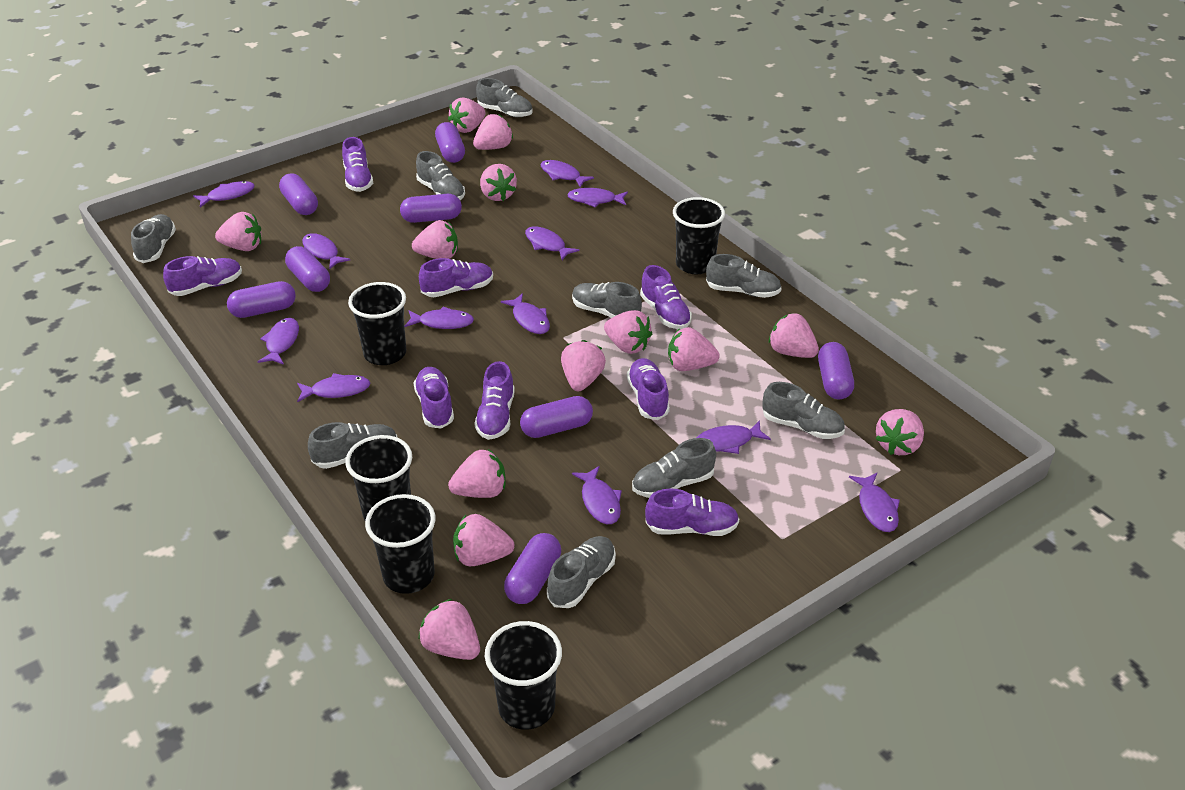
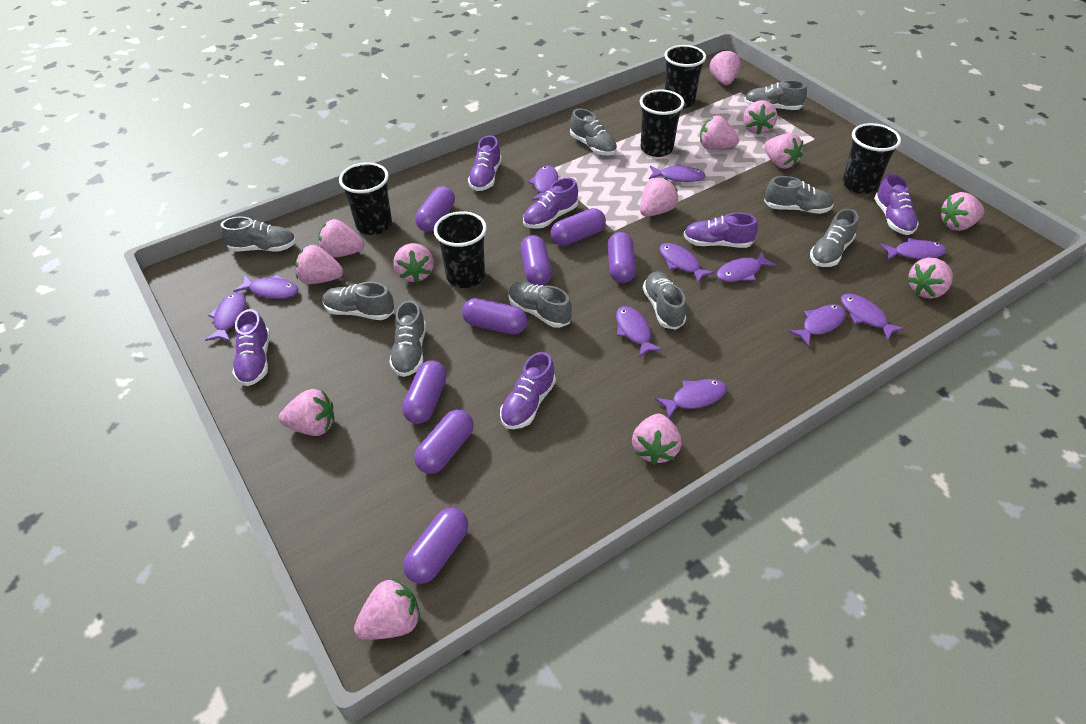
purple fish: 12 -> 11
purple shoe: 8 -> 6

